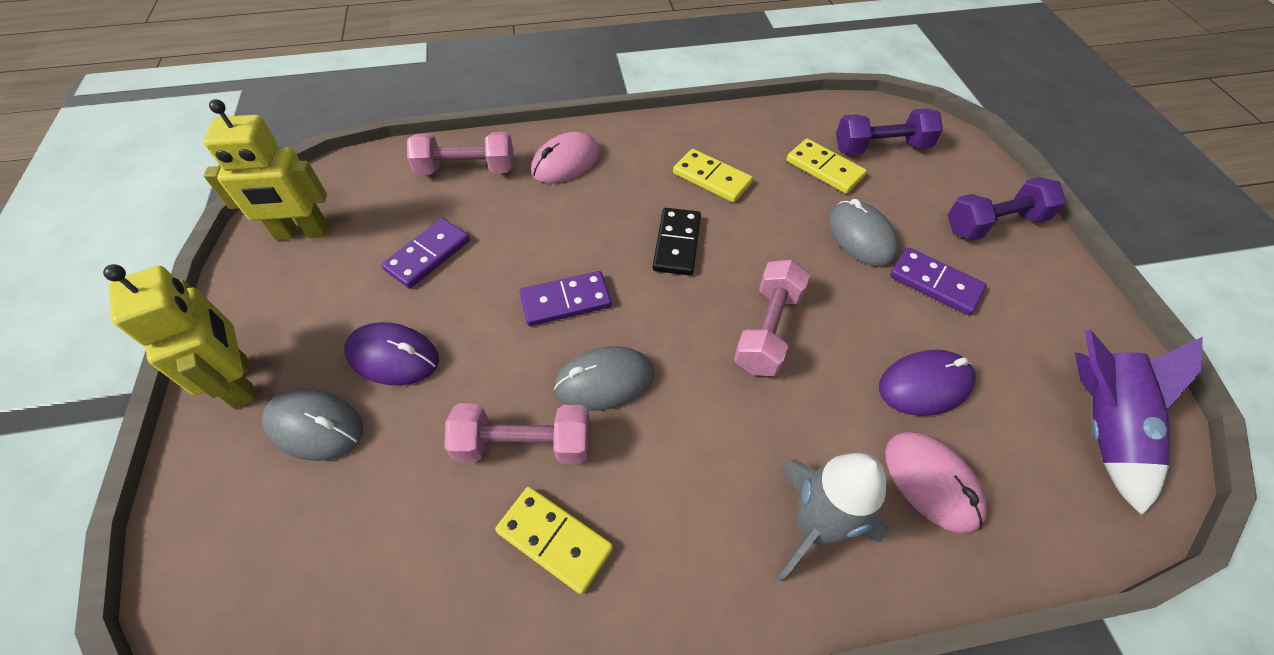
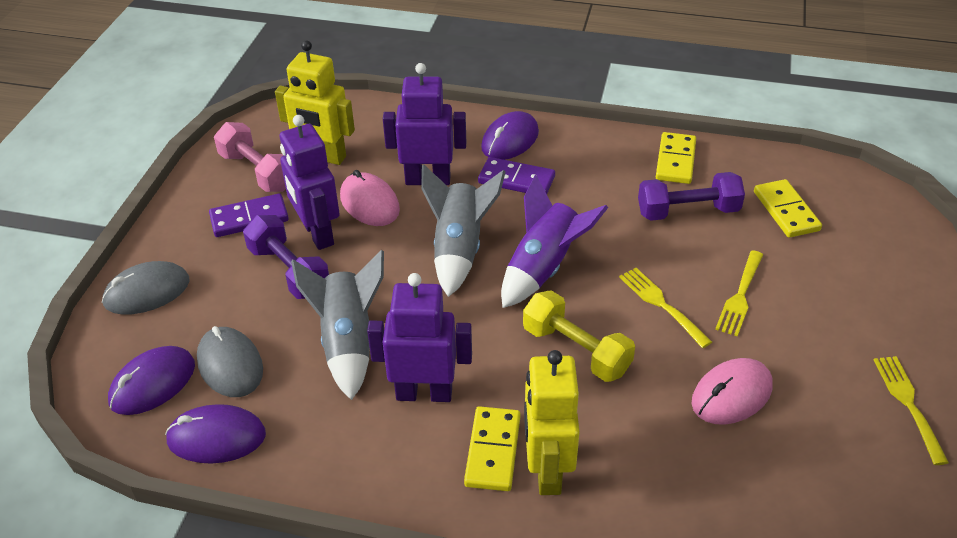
black domino: 1 -> 0
grey mouse: 3 -> 2
grey rocket: 1 -> 2
pink dumbbell: 3 -> 1
purple domino: 3 -> 2
purple mouse: 2 -> 3
purple robot: 0 -> 3
yellow dumbbell: 0 -> 1
yellow fork: 0 -> 3

